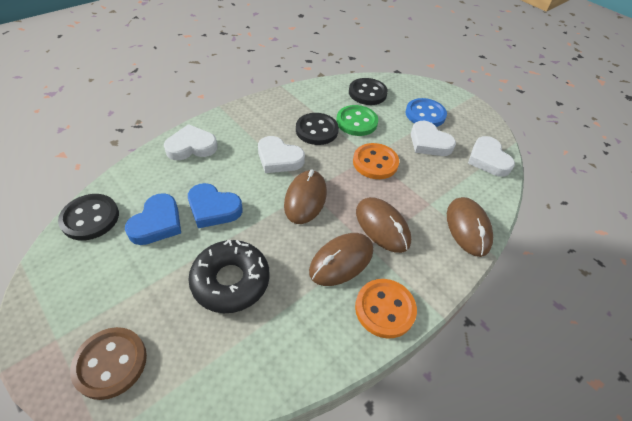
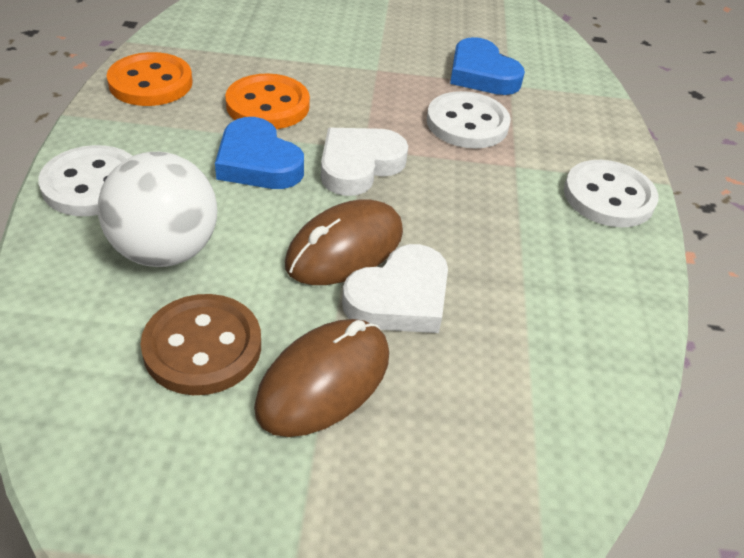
black button: 3 -> 0
black donut: 1 -> 0
blue button: 1 -> 0
brown mouse: 4 -> 2
green button: 1 -> 0
white ball: 0 -> 1
white button: 0 -> 3
white heart: 4 -> 2

